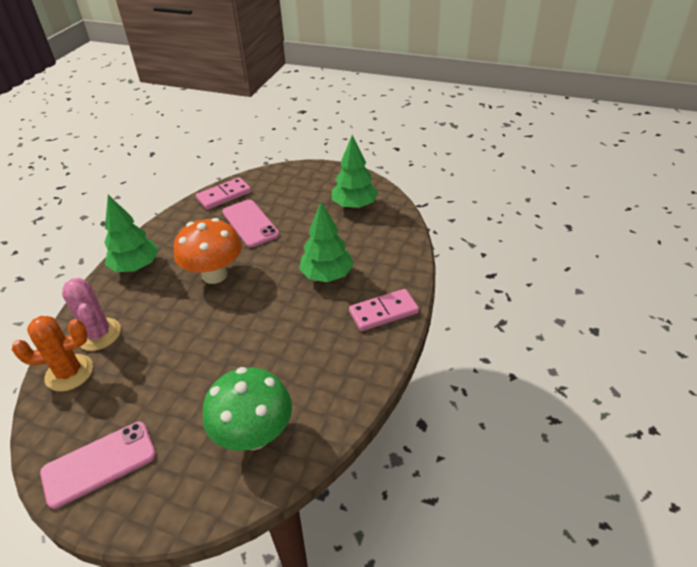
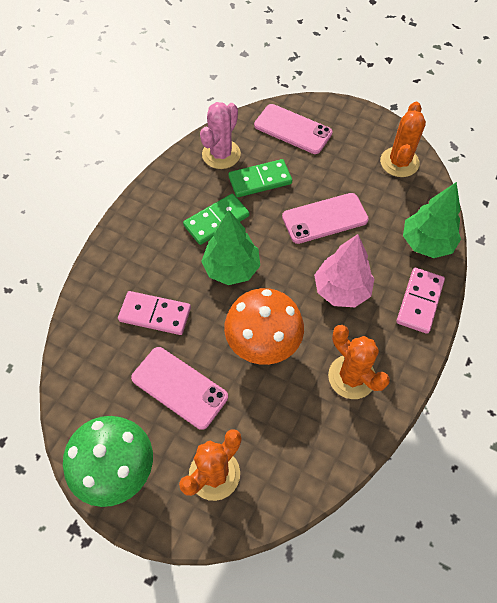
green domino: 0 -> 2
green tree: 3 -> 2
orange cactus: 1 -> 3
pink phone: 2 -> 3
pink tree: 0 -> 1

